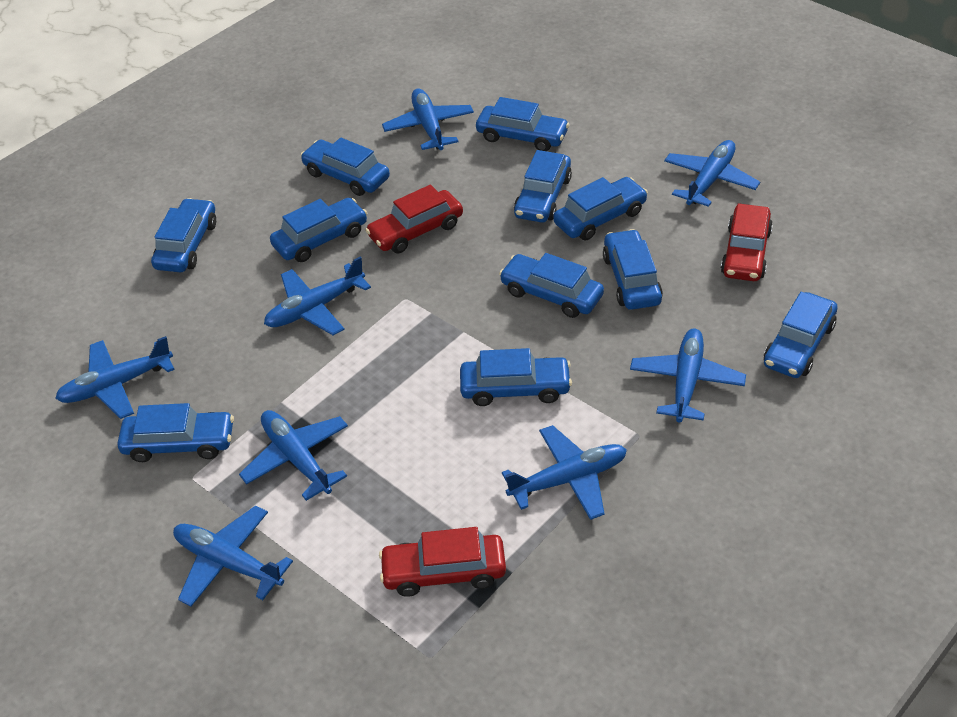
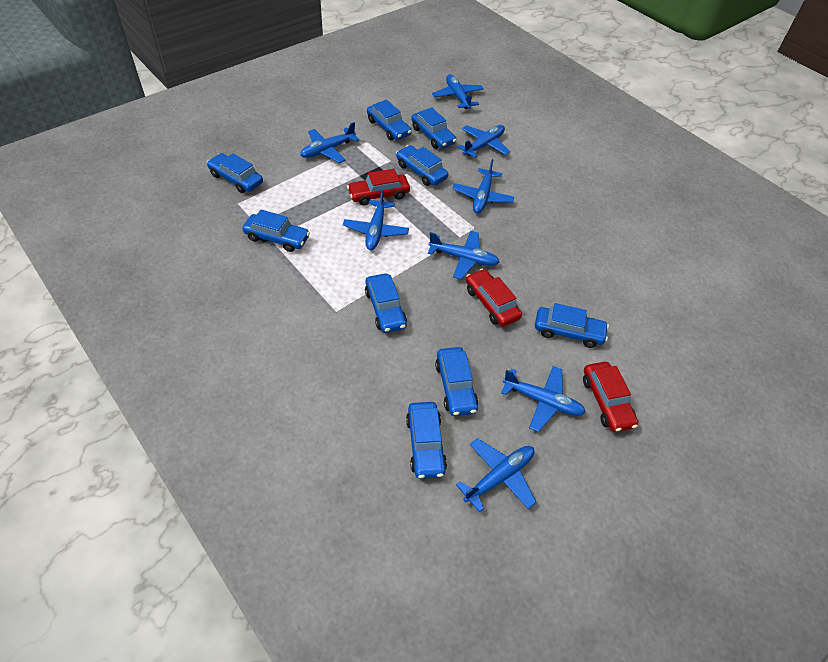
blue car: 11 -> 9

